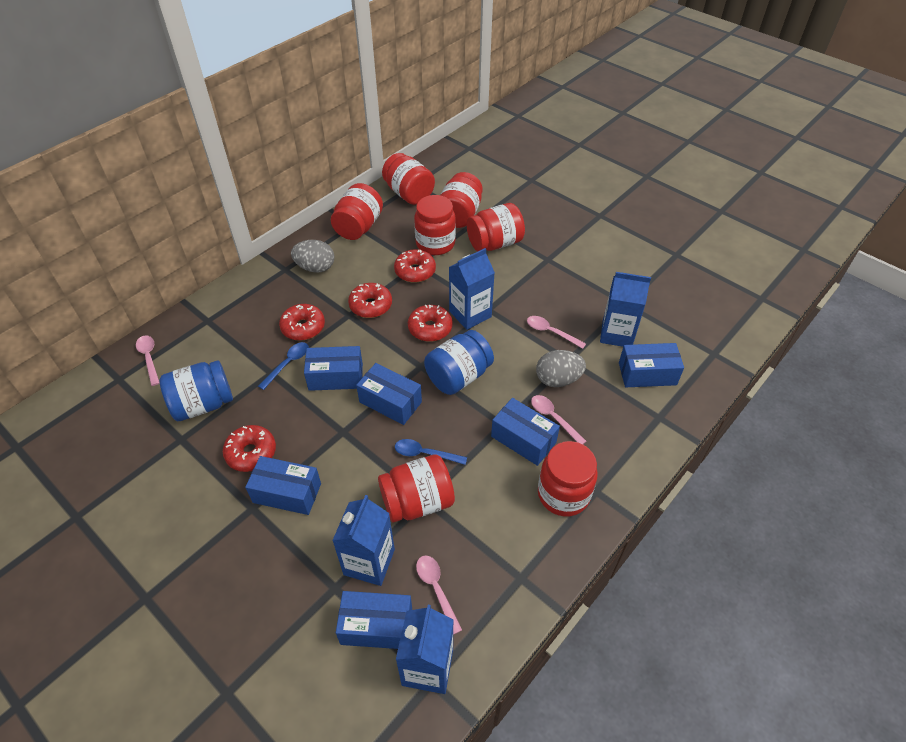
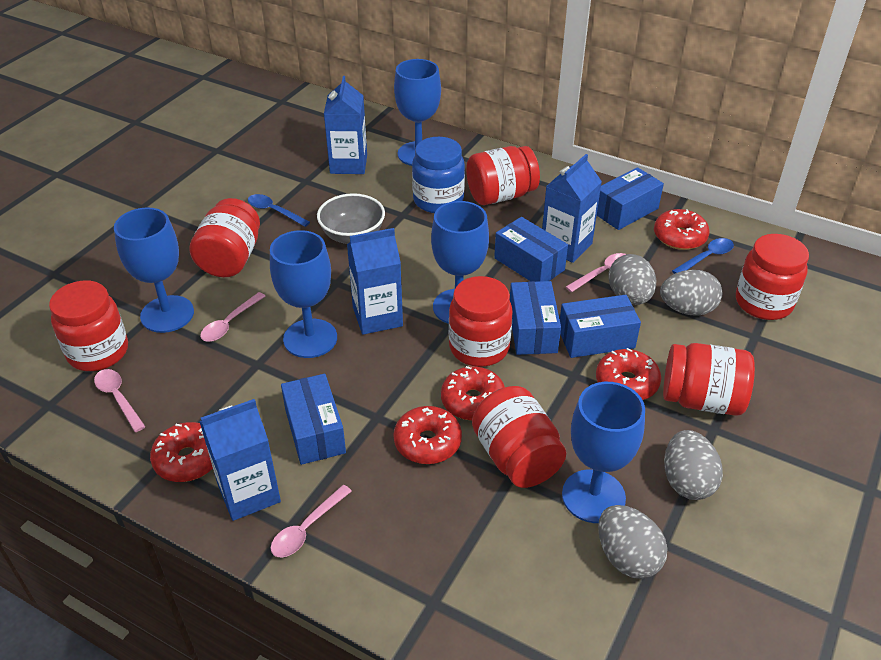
blue box: 6 -> 5
blue goblet: 0 -> 5
blue jar: 2 -> 1
grey bowl: 0 -> 1
grey egg: 2 -> 4

